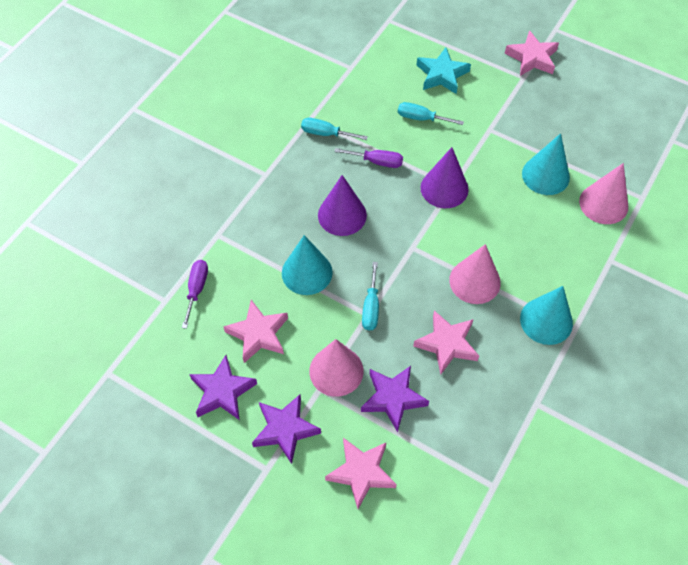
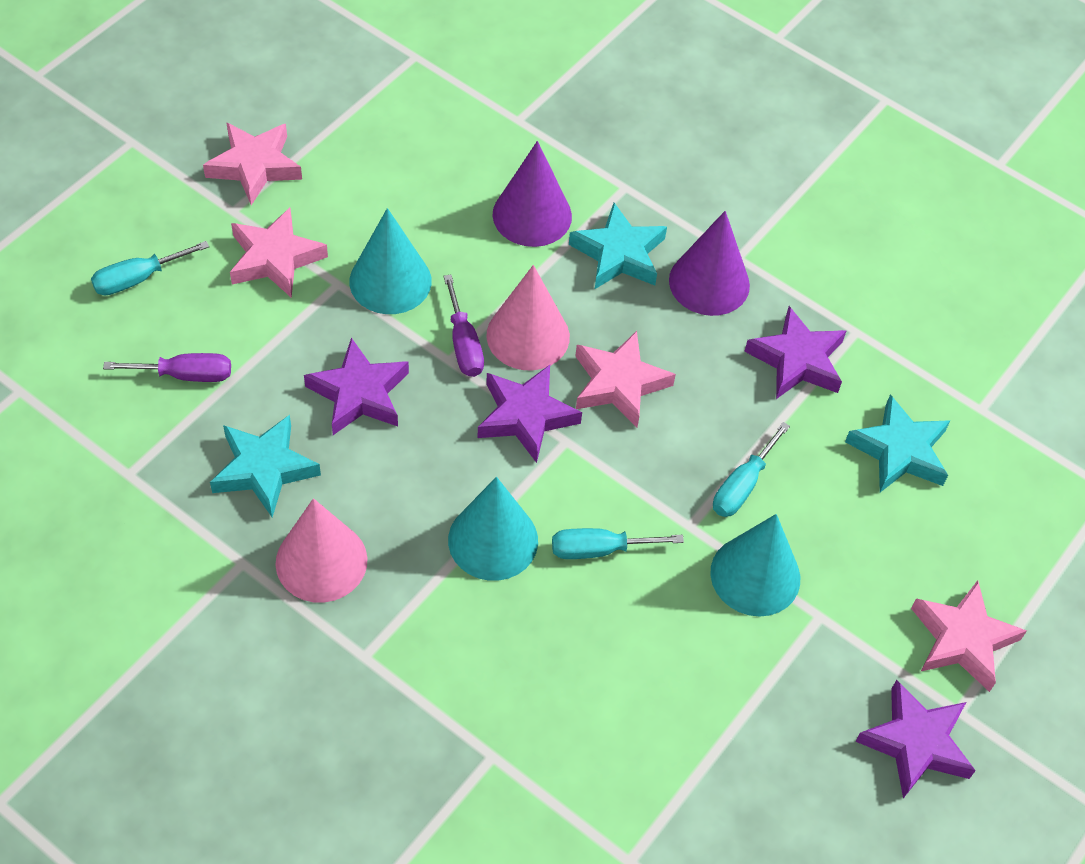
pink cone: 3 -> 2
purple star: 3 -> 4
turquoise star: 1 -> 3

